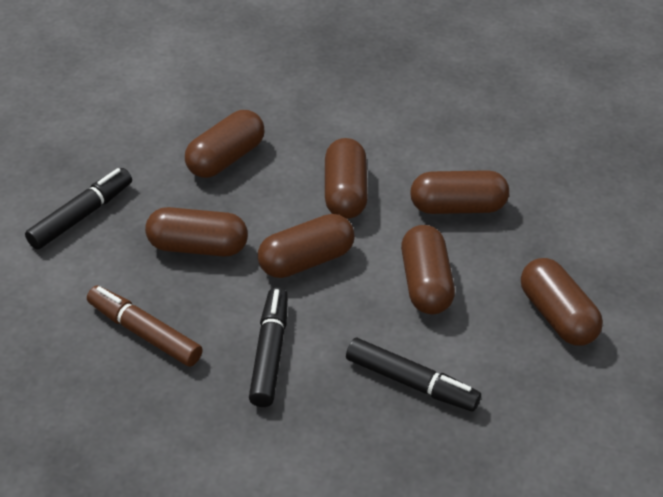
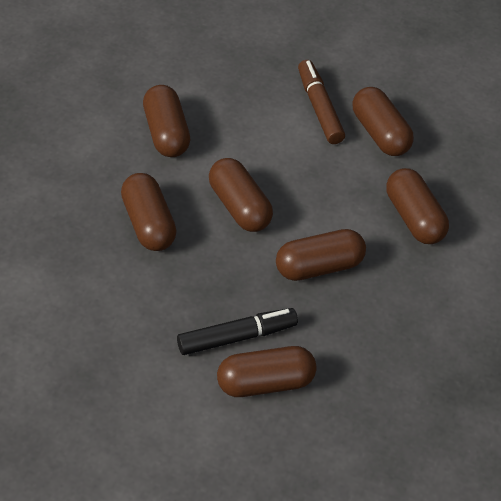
black marker: 3 -> 1

